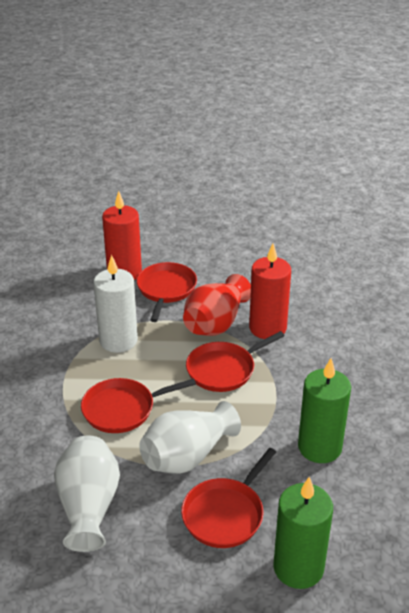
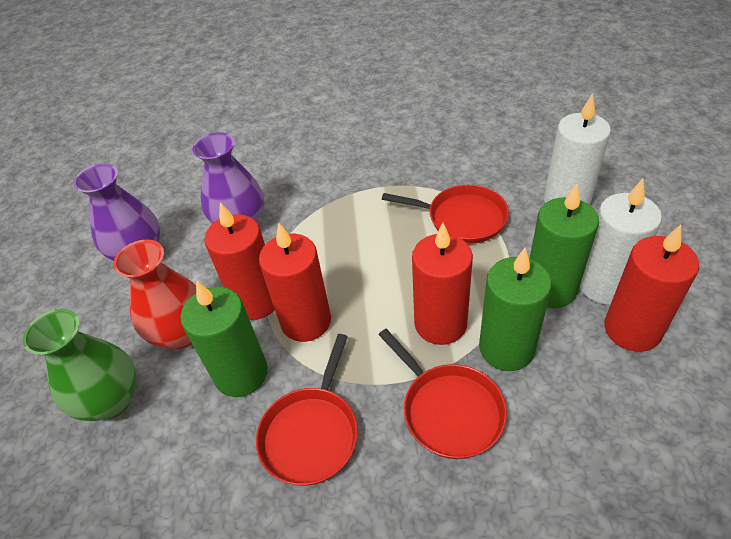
green candle: 2 -> 3
green vase: 0 -> 1
purple vase: 0 -> 2
red candle: 2 -> 4
red pan: 4 -> 3
white candle: 1 -> 2
white vase: 2 -> 0

